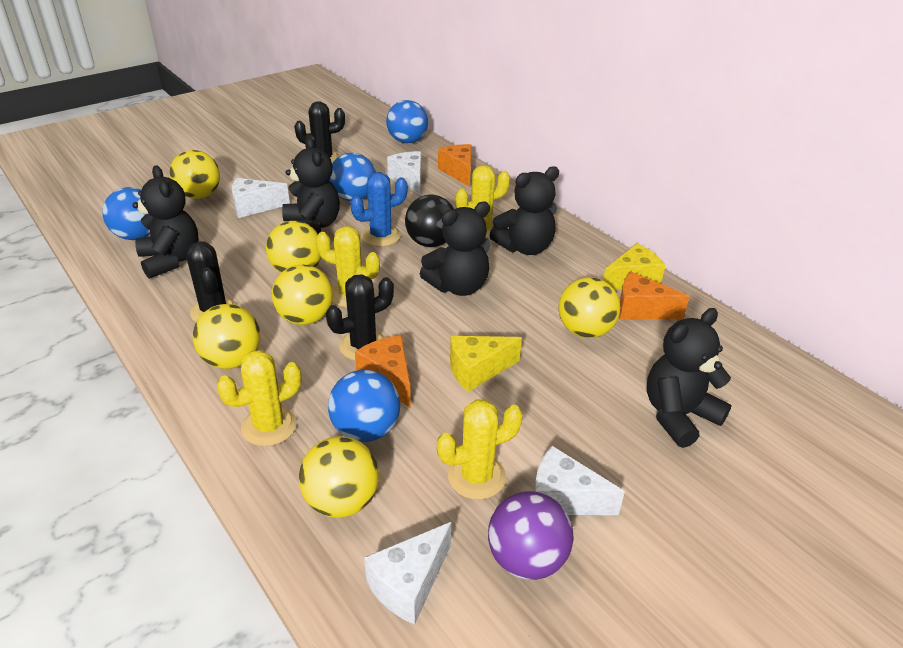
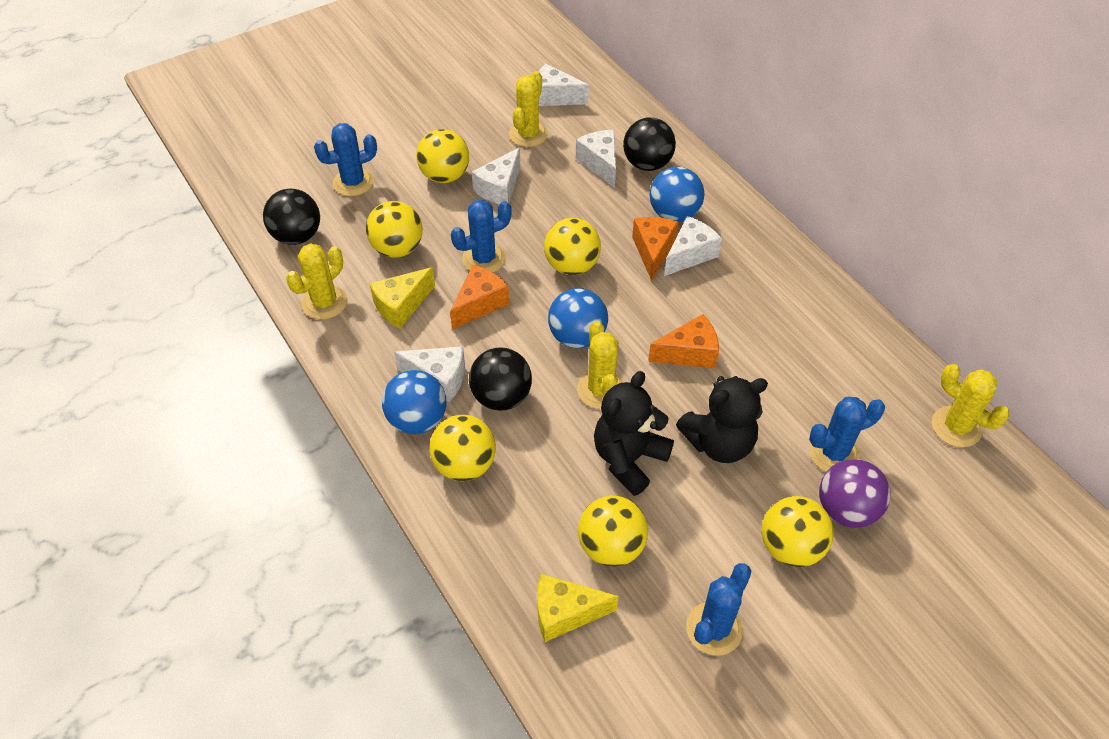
black ball: 1 -> 3
black cactus: 3 -> 0
black teddy bear: 5 -> 2
blue ball: 4 -> 3
blue cactus: 1 -> 4
white cheese: 4 -> 5

